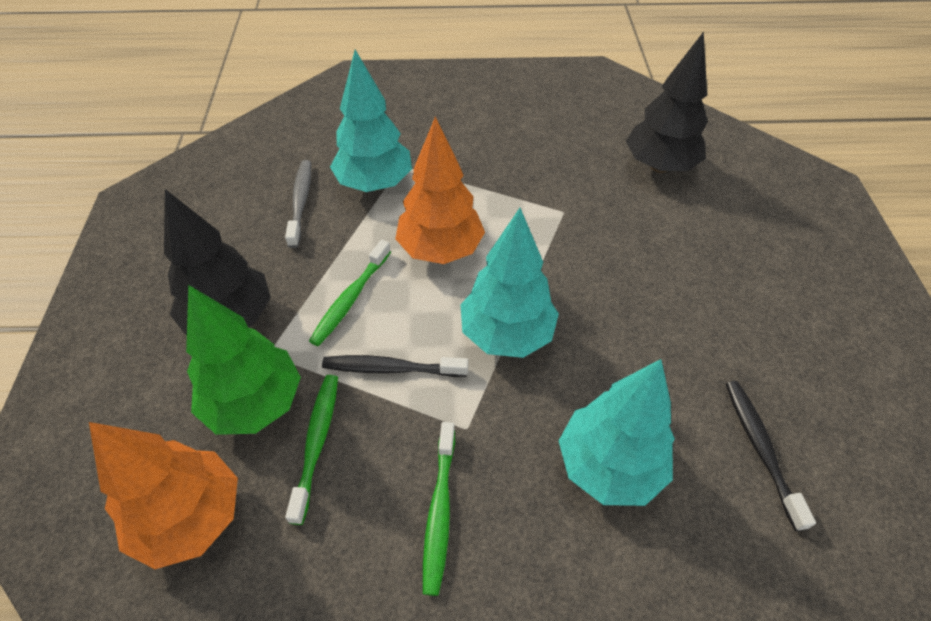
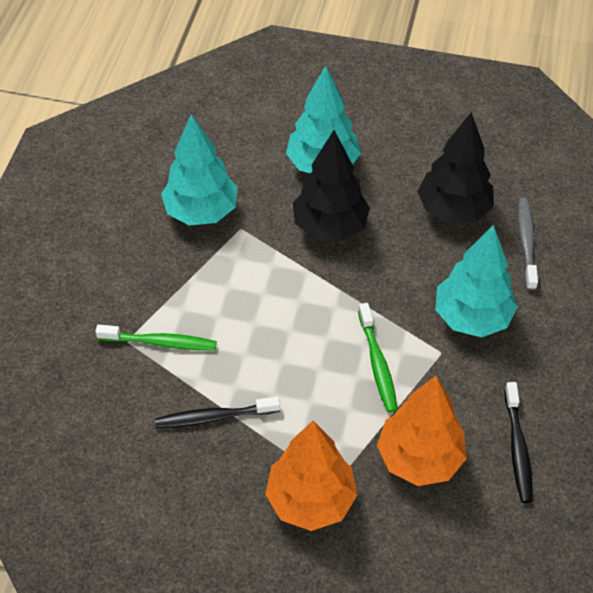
green toothbrush: 3 -> 2
green tree: 1 -> 0

